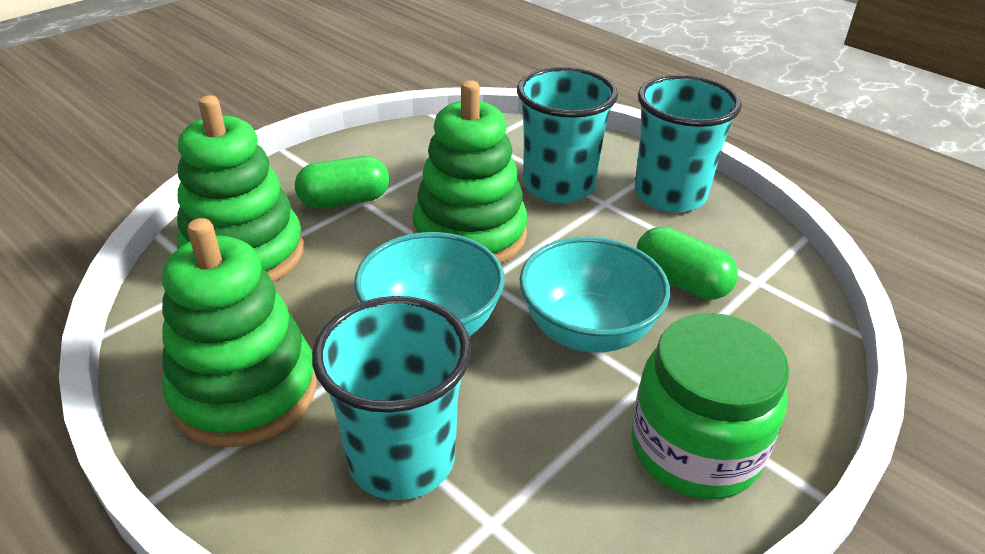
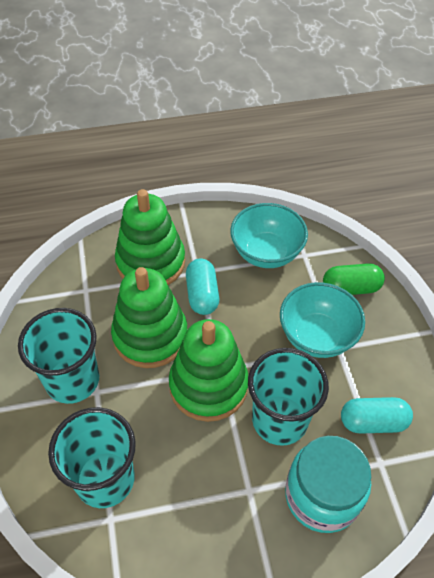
green capsule: 2 -> 1
green jar: 1 -> 0
turquoise capsule: 0 -> 2
turquoise jar: 0 -> 1

